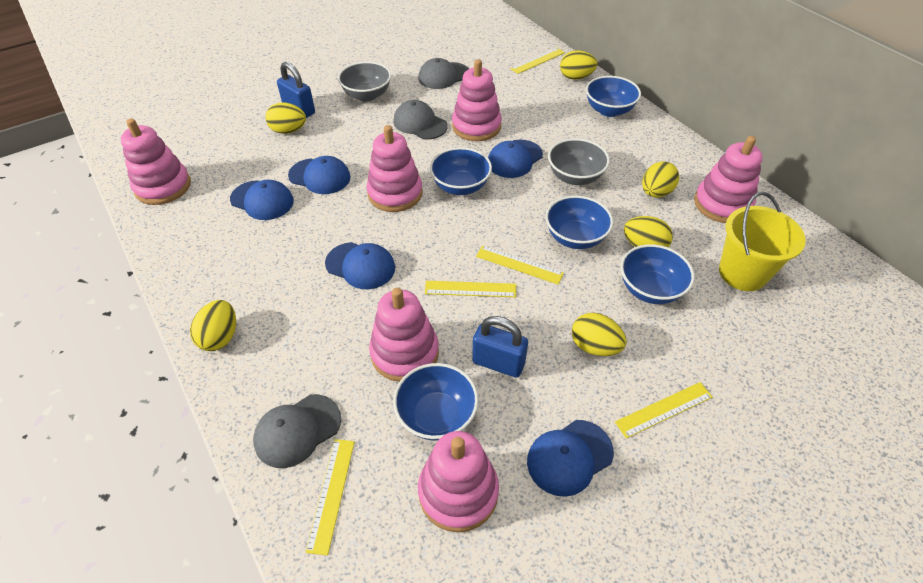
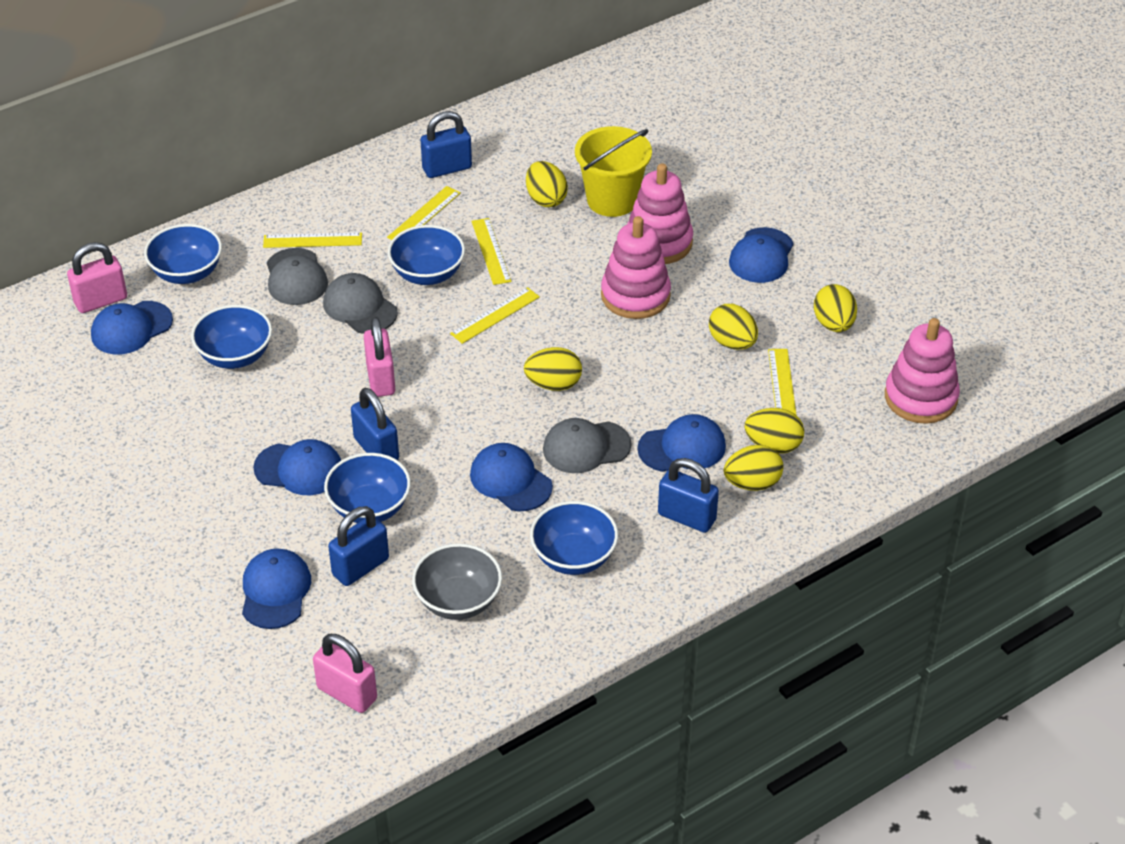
blue cap: 5 -> 6
blue padlock: 2 -> 4
grey bowl: 2 -> 1
pink padlock: 0 -> 3
pink stacking toy: 6 -> 3

